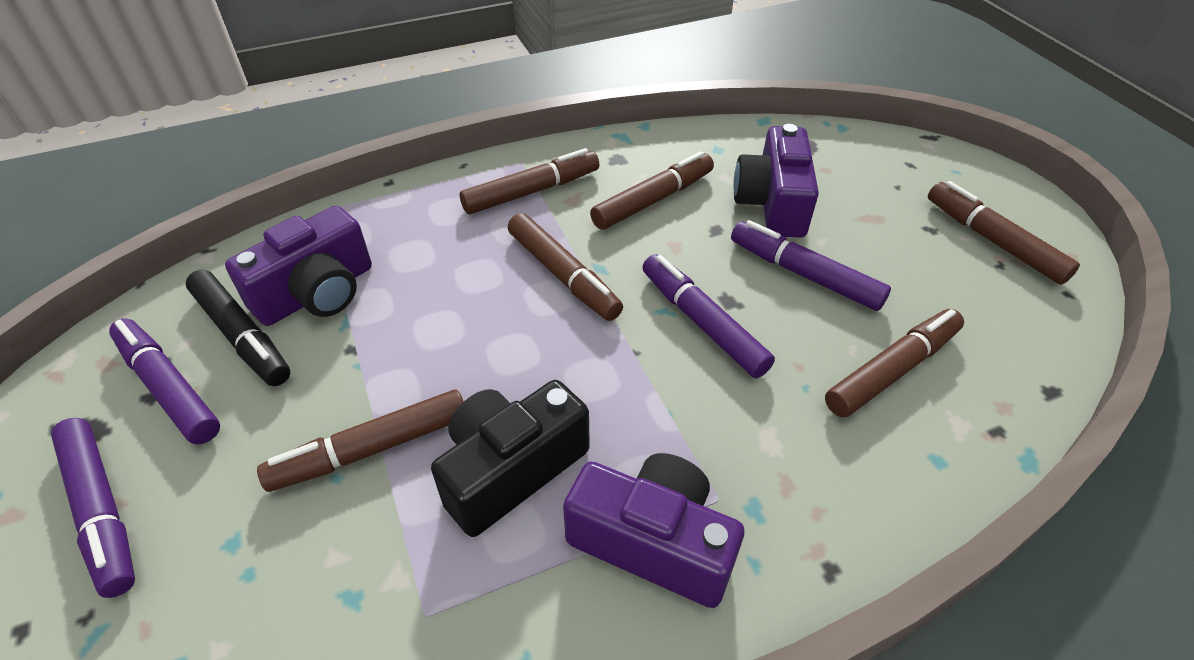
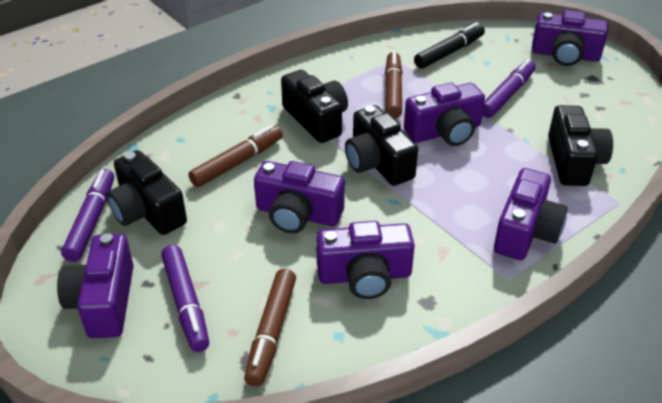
black camera: 1 -> 4
brown marker: 6 -> 3
purple camera: 3 -> 6
purple marker: 4 -> 3

